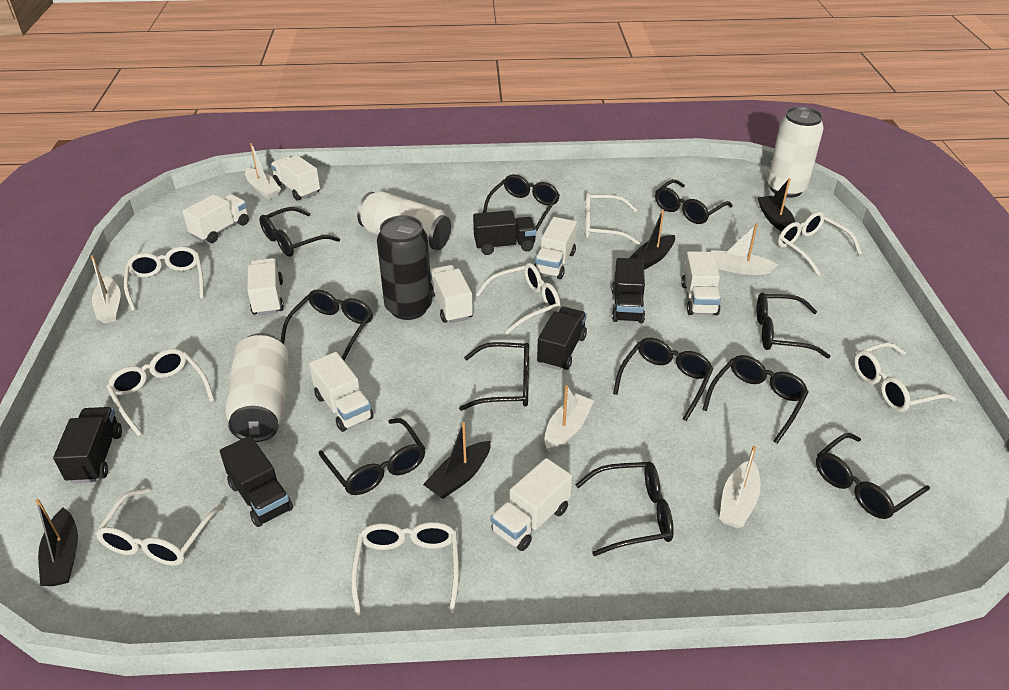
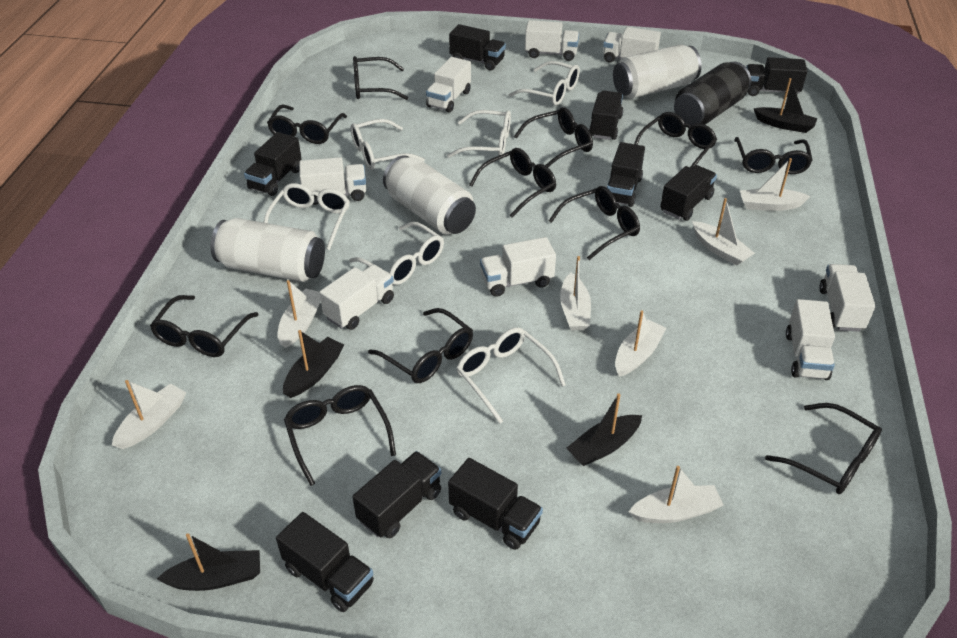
black truck: 5 -> 9
white boat: 5 -> 7
white glasses: 8 -> 6

